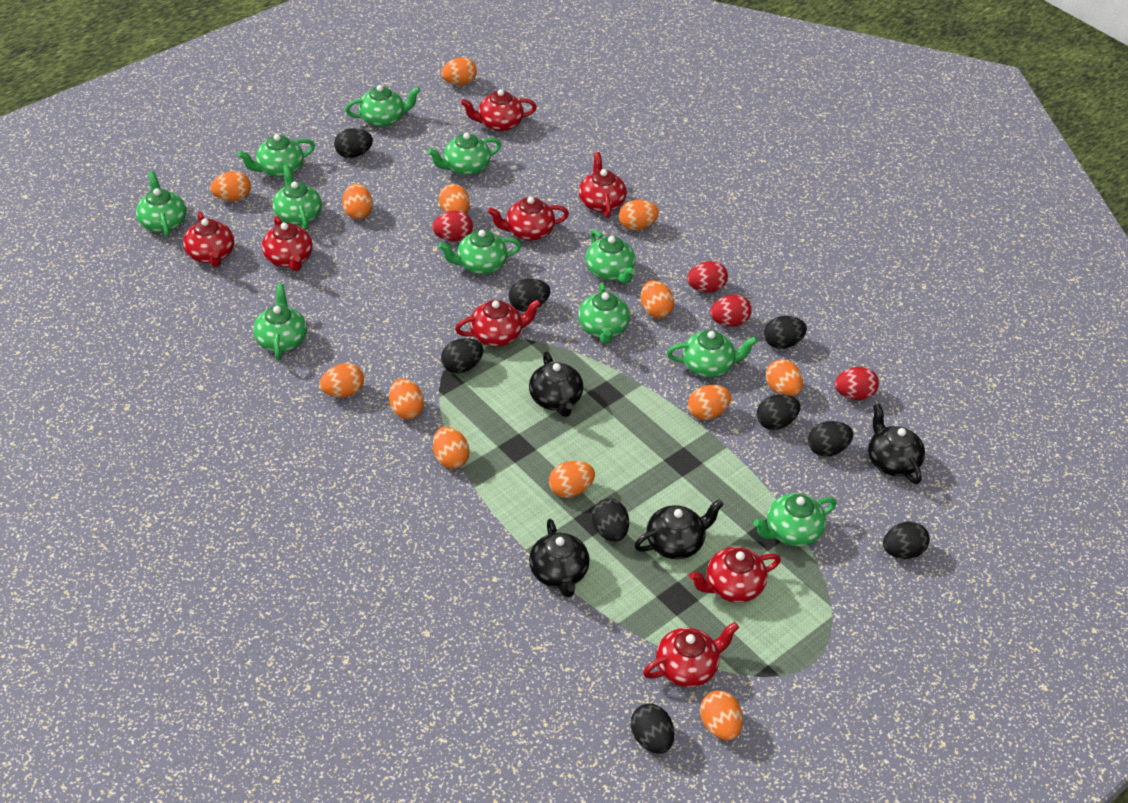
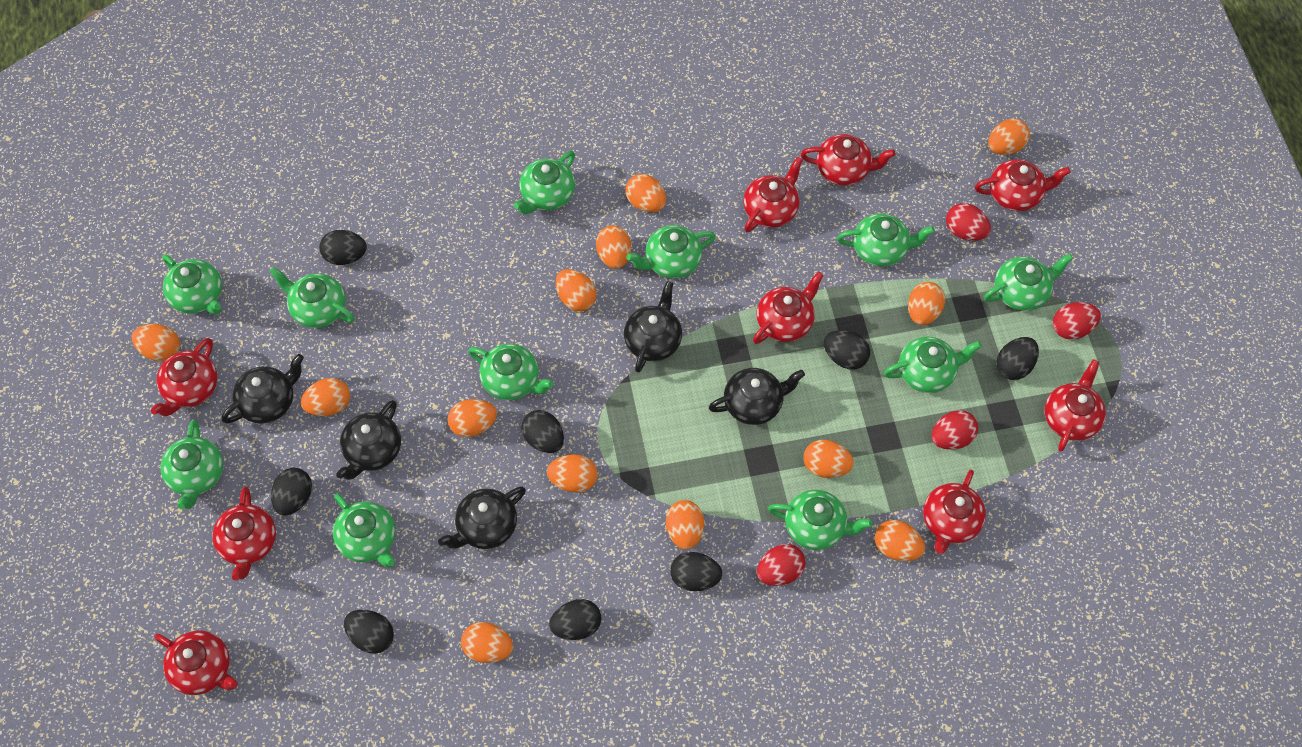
black egg: 9 -> 8
black teapot: 4 -> 5
red teapot: 8 -> 9

